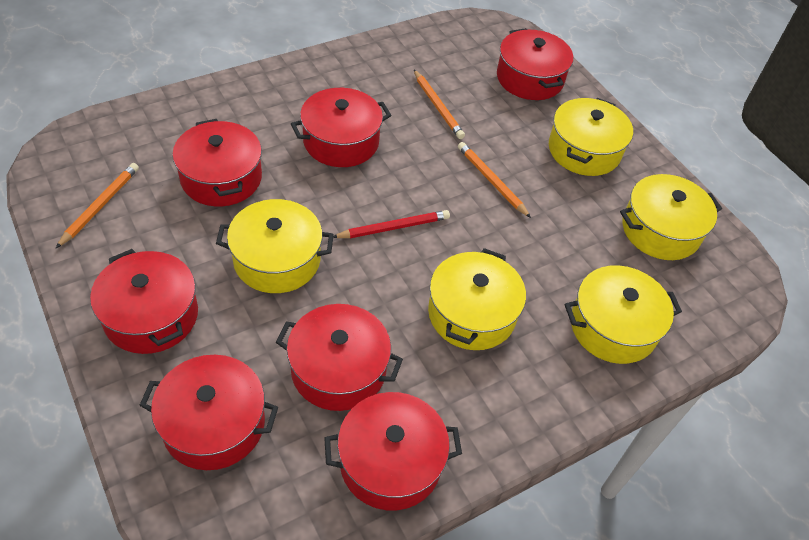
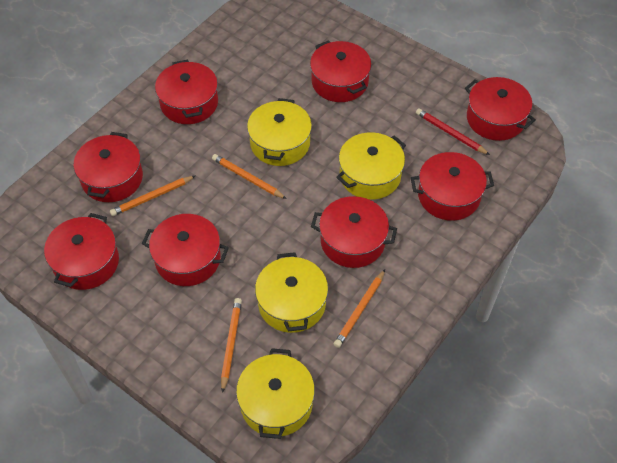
orange pencil: 3 -> 4
red pot: 7 -> 8
yellow pot: 5 -> 4

